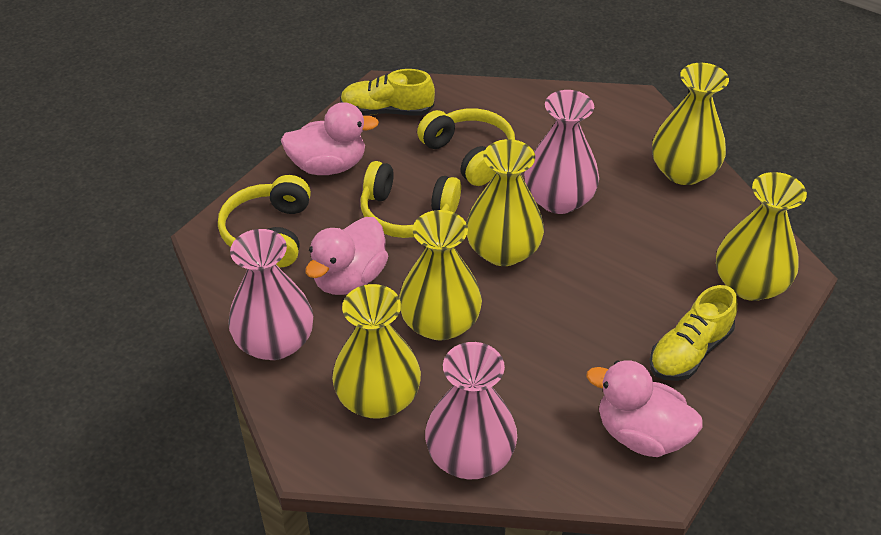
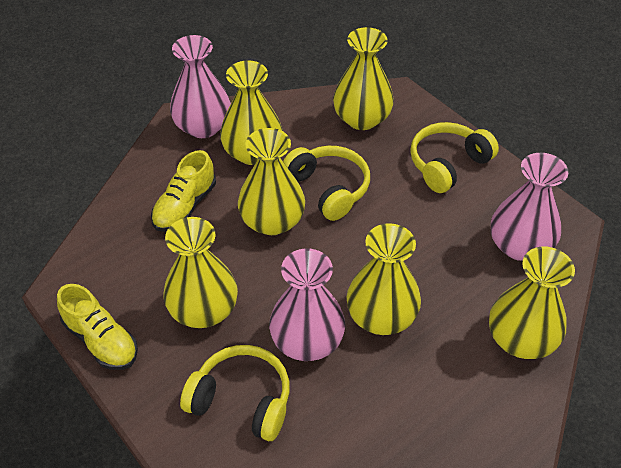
pink duck: 3 -> 0
yellow vase: 5 -> 6

